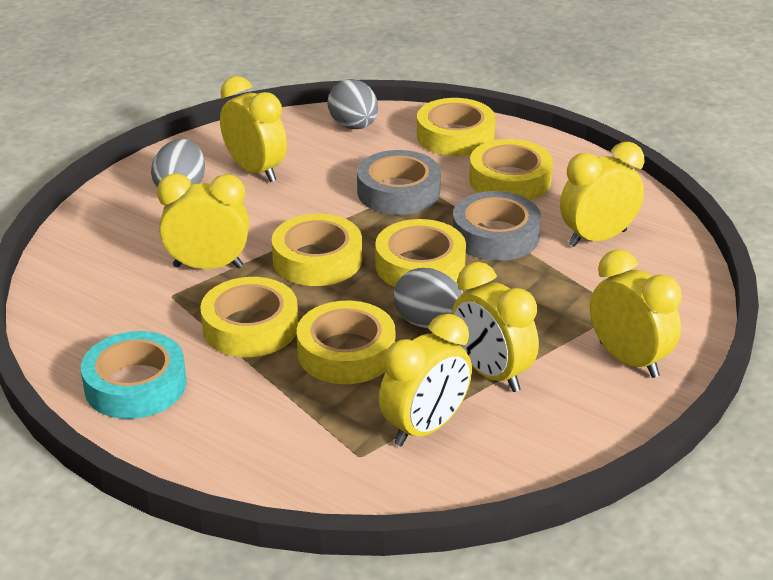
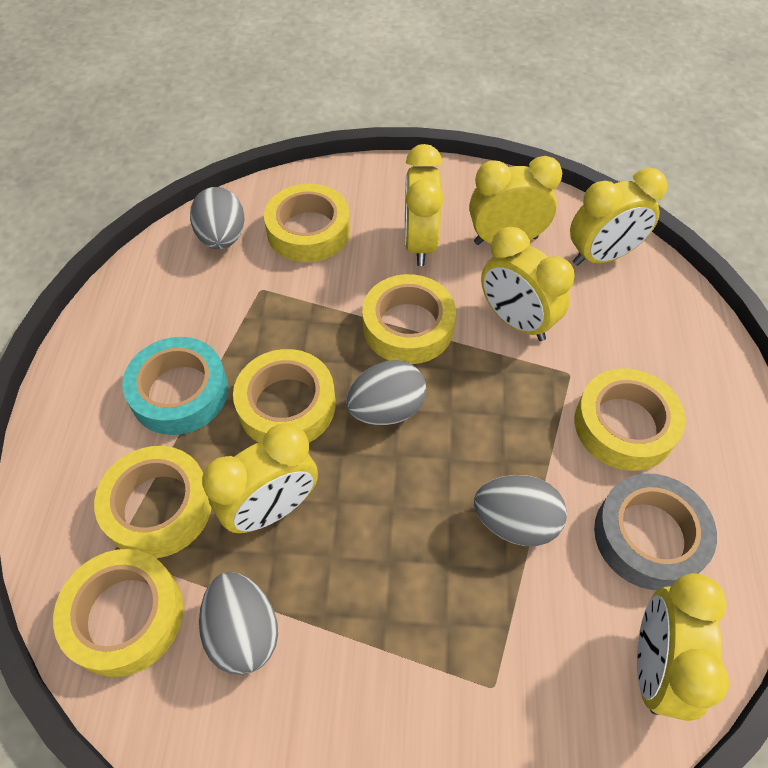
grey egg: 3 -> 4
grey tape: 2 -> 1

